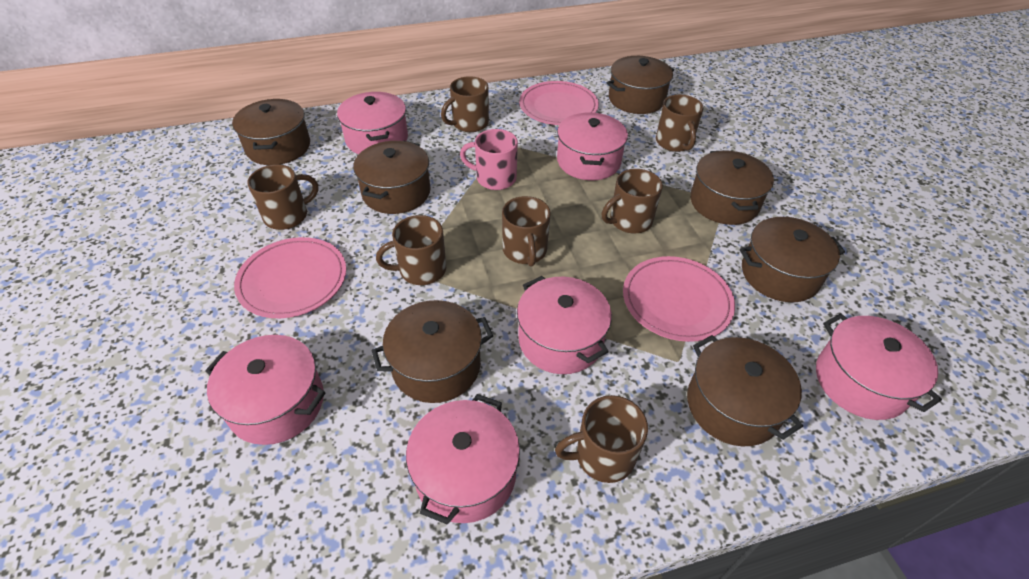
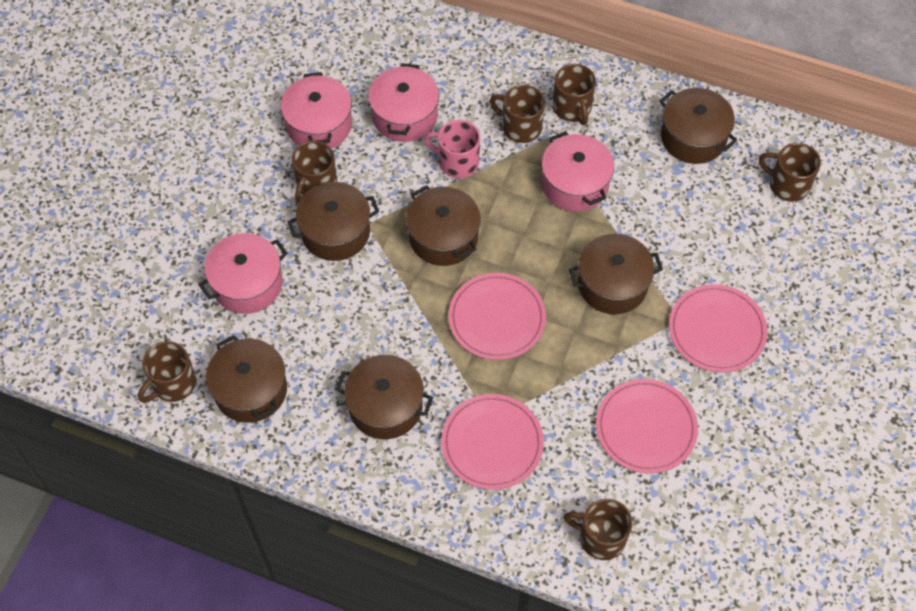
brown mug: 7 -> 6
brown pot: 7 -> 6
pink plate: 3 -> 4
pink pot: 6 -> 4

